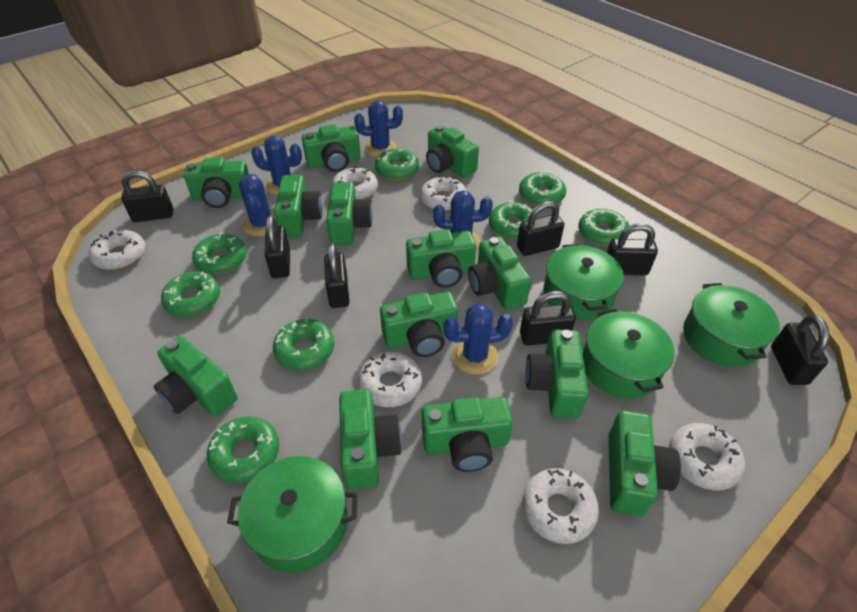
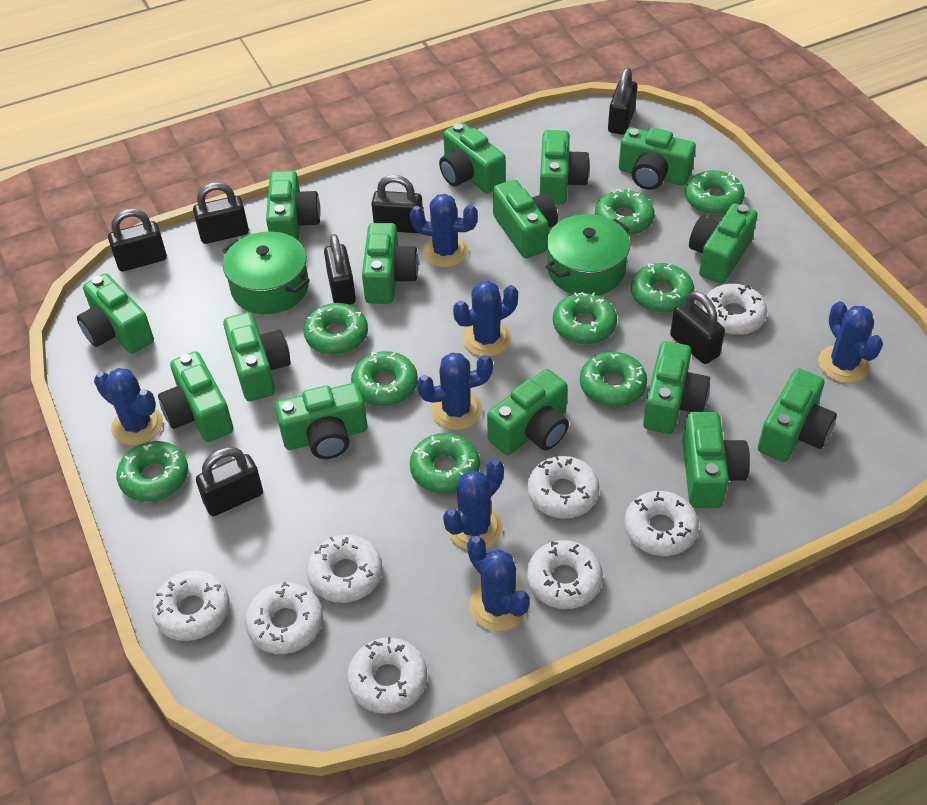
blue cactus: 5 -> 7
green camera: 13 -> 15
green donut: 8 -> 9
green pot: 4 -> 2
white donut: 6 -> 8

